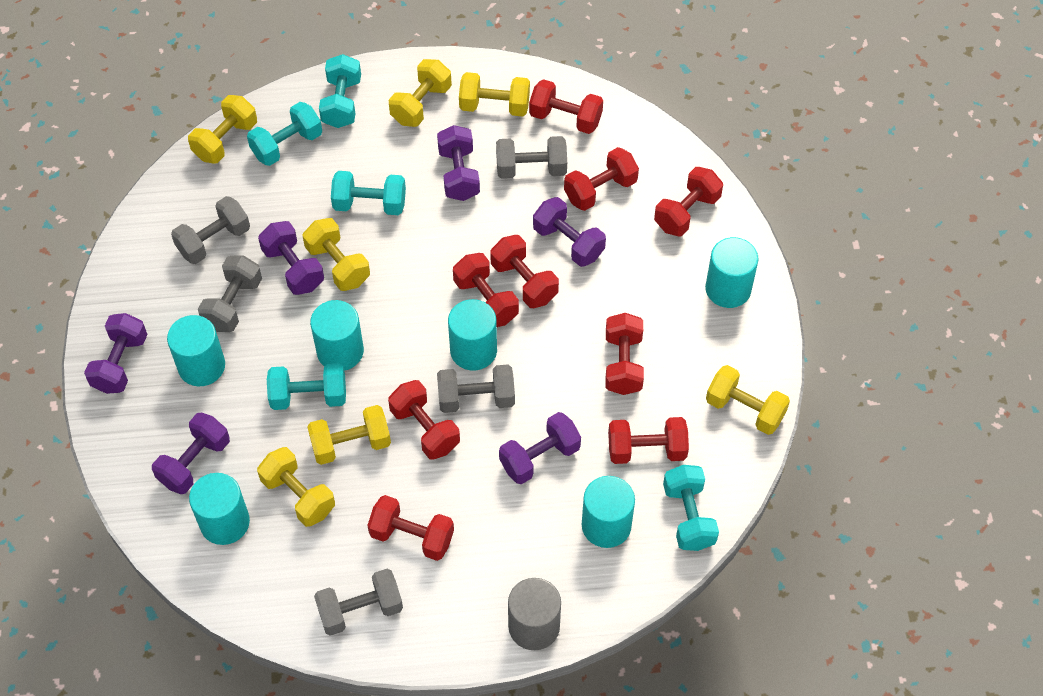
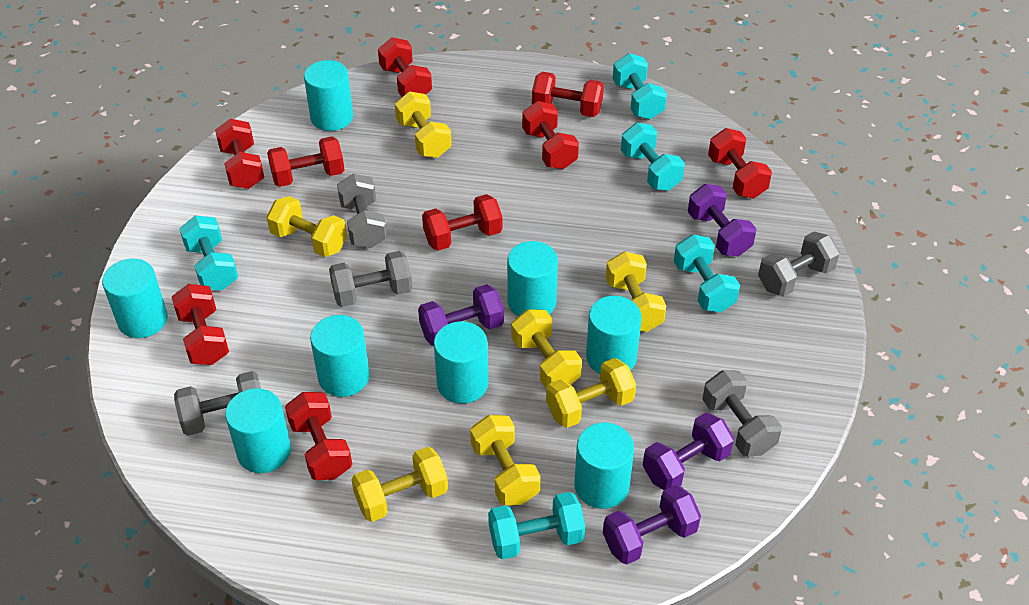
grey cylinder: 1 -> 0
purple dumbbell: 6 -> 4
turquoise cylinder: 6 -> 8

